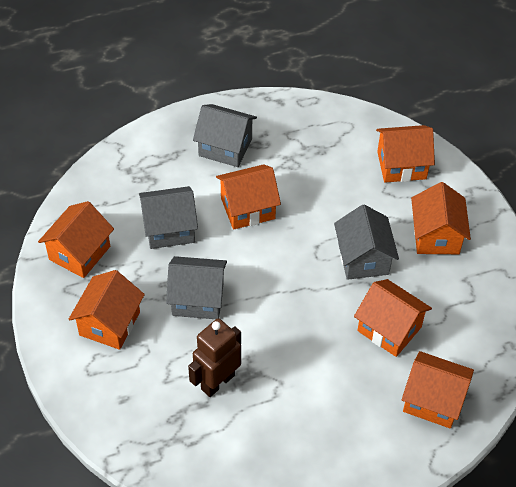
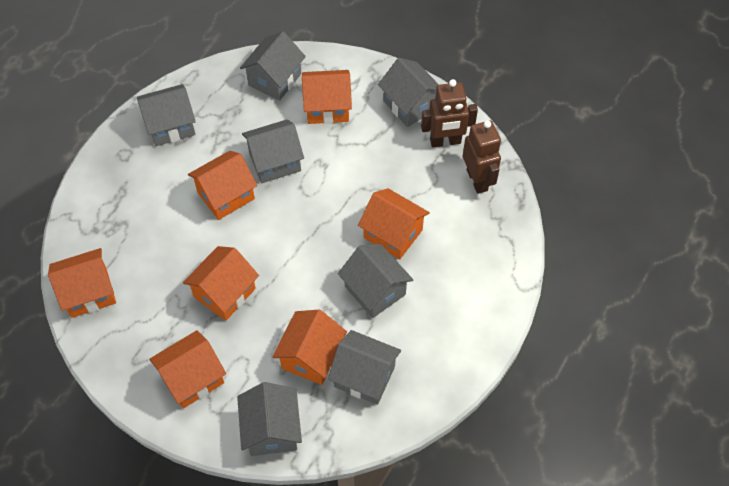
brown robot: 1 -> 2
grey house: 4 -> 7

